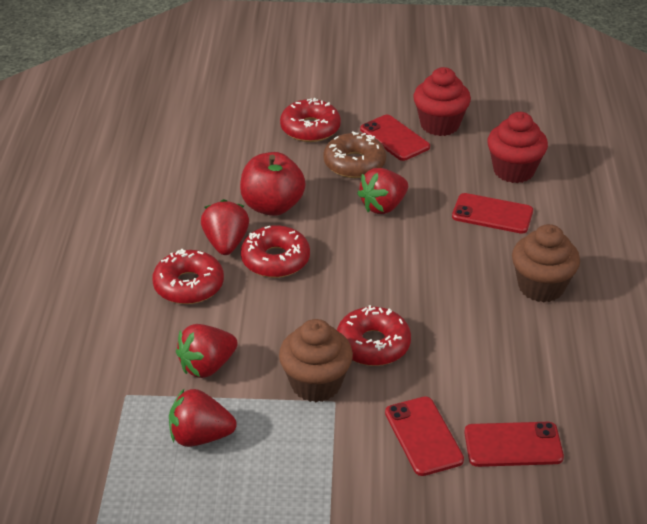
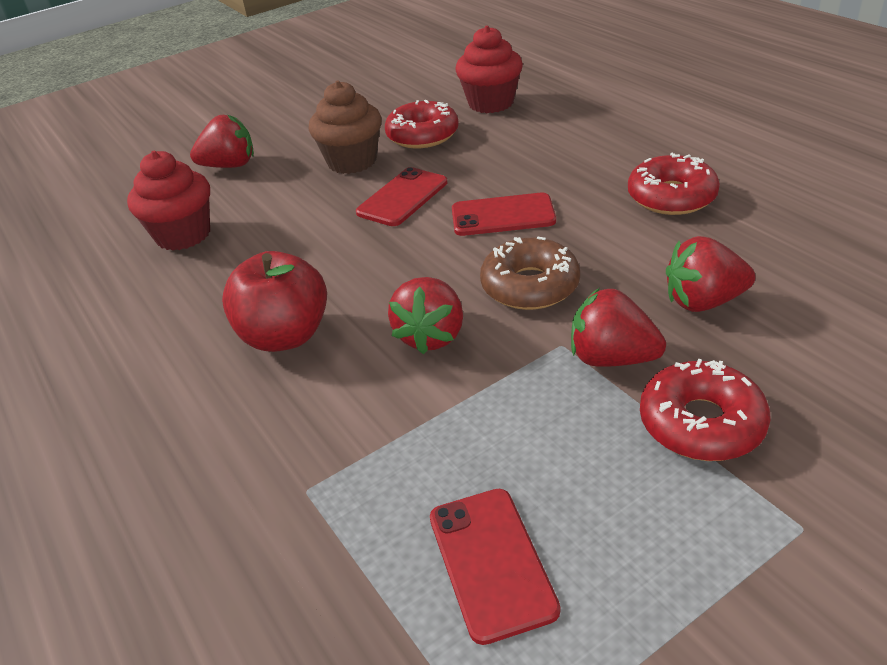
brown cupcake: 2 -> 1
red donut: 4 -> 3
red phone: 4 -> 3

